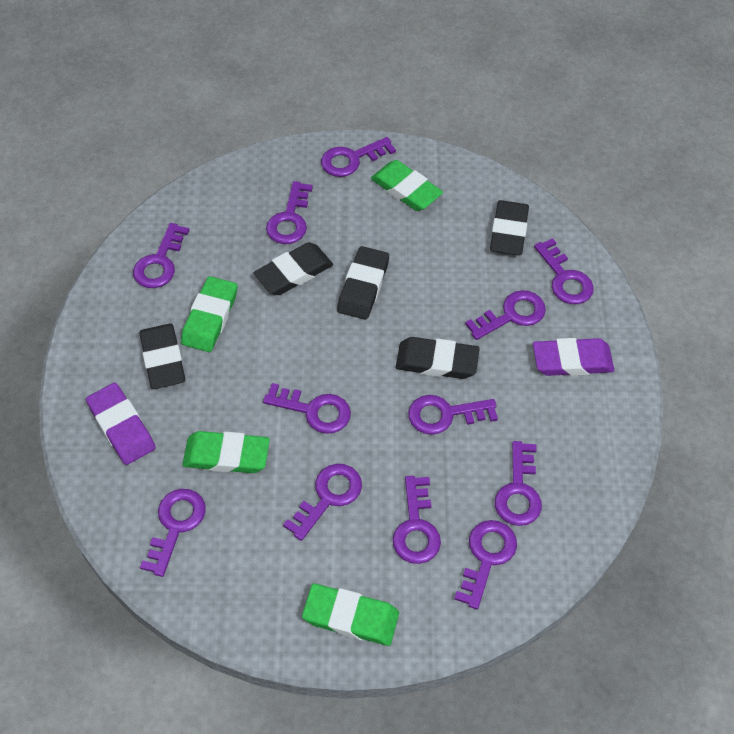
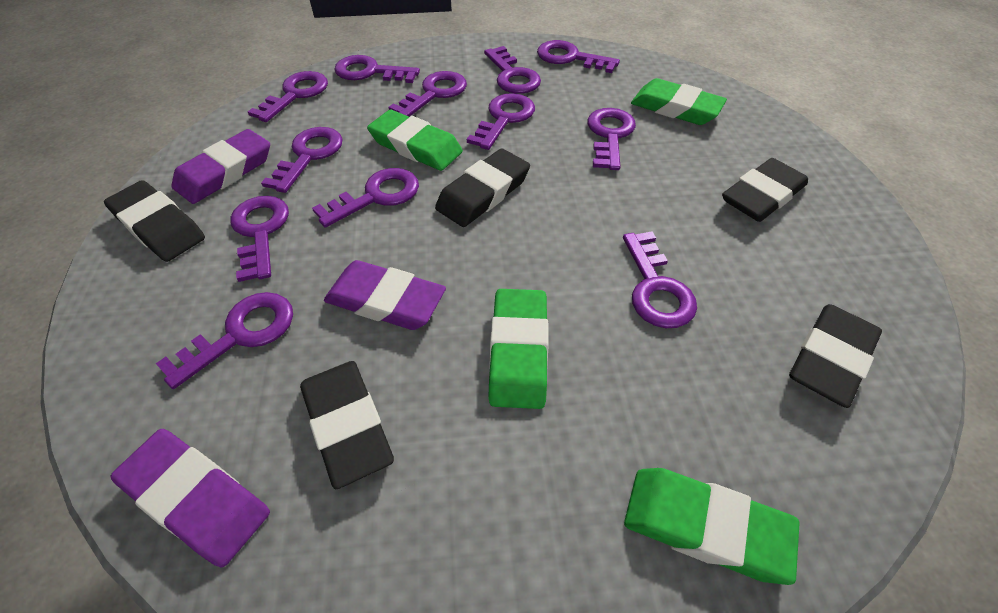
purple eraser: 2 -> 3

